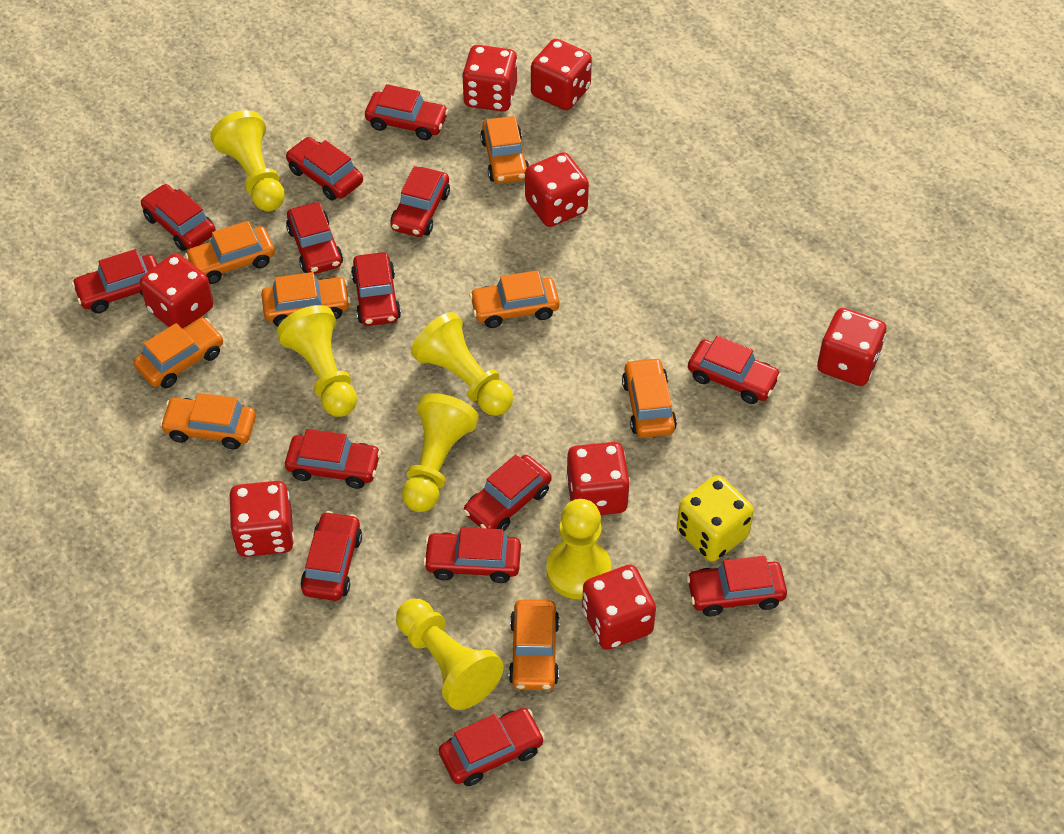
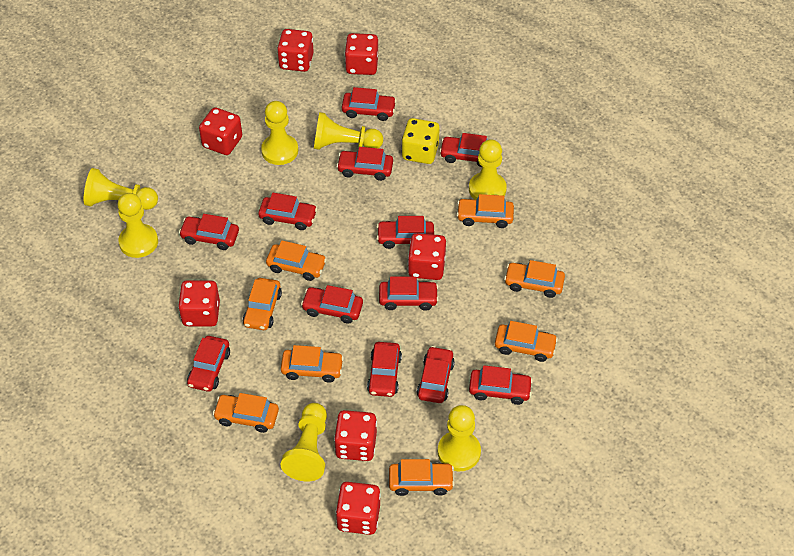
red car: 14 -> 12
red dice: 8 -> 7
yellow pawn: 6 -> 7

